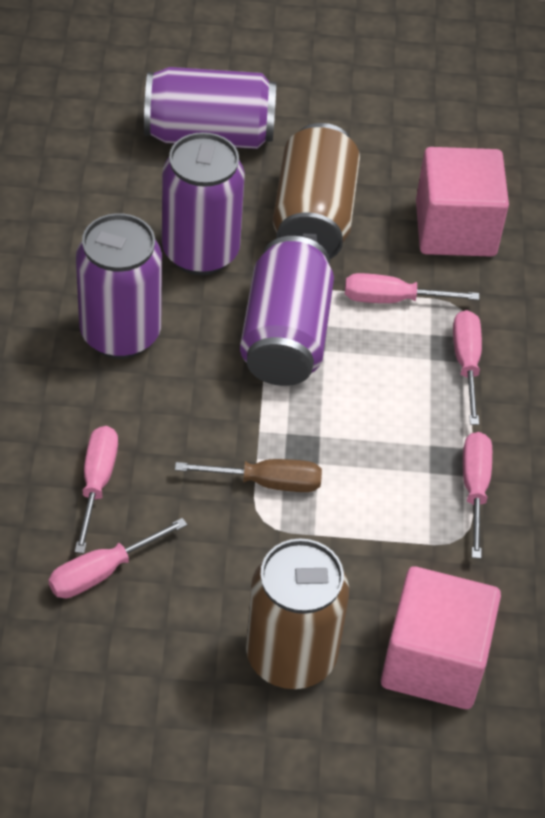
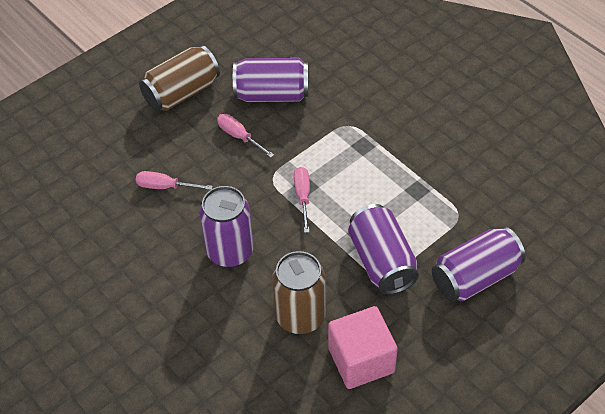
brown screwdriver: 1 -> 0
pink cube: 2 -> 1
pink screwdriver: 5 -> 3

